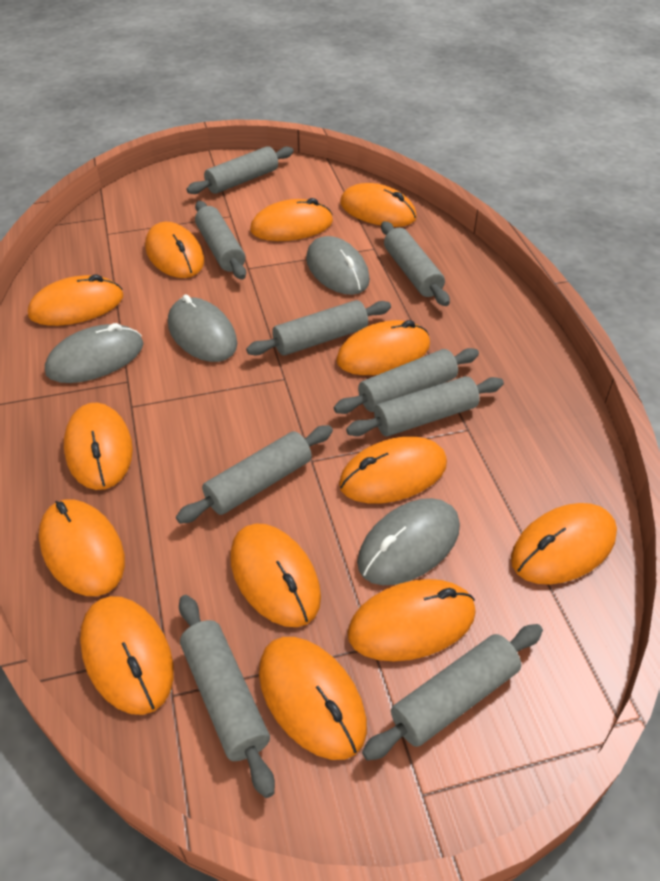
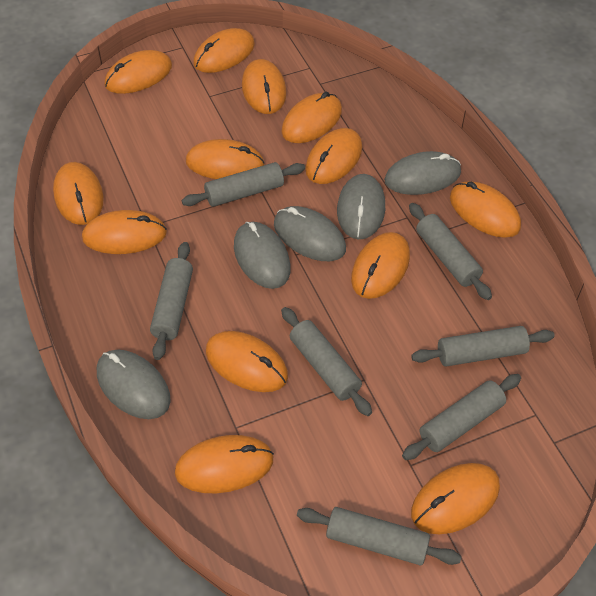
grey mouse: 4 -> 5
grey rolling pin: 9 -> 7

